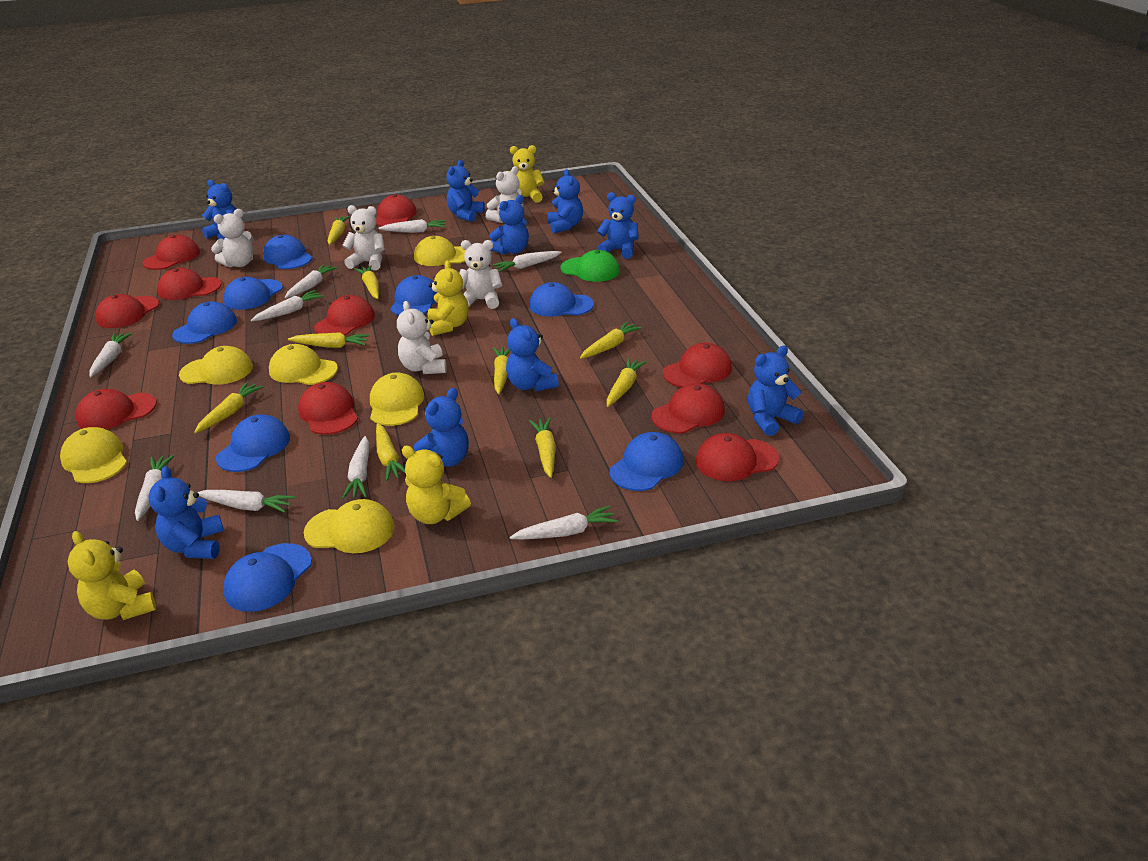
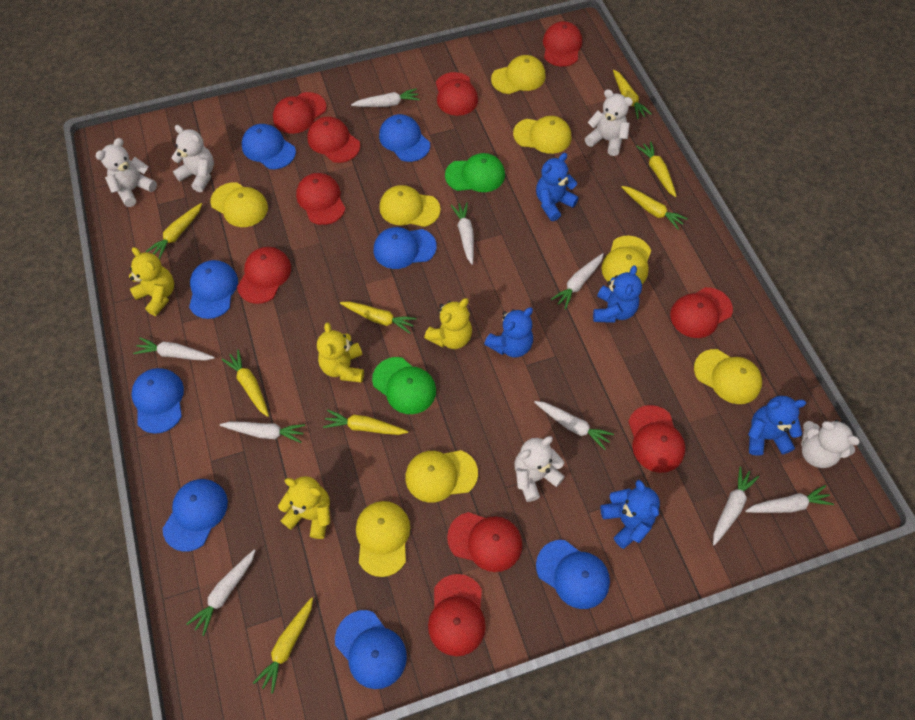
blue teddy bear: 9 -> 5
green cap: 1 -> 2
yellow cap: 6 -> 8
yellow carrot: 9 -> 8

